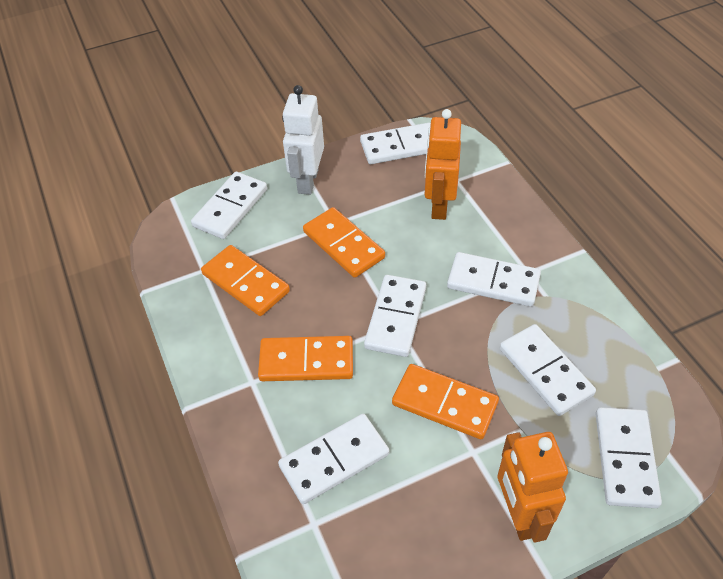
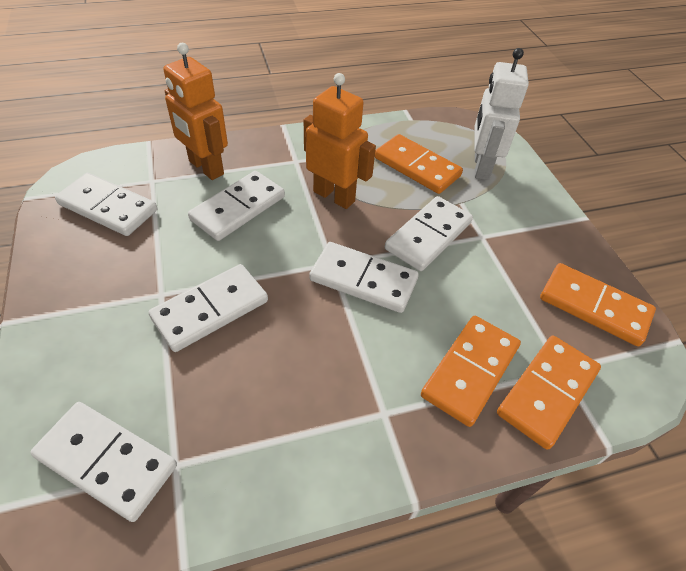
white domino: 7 -> 6

